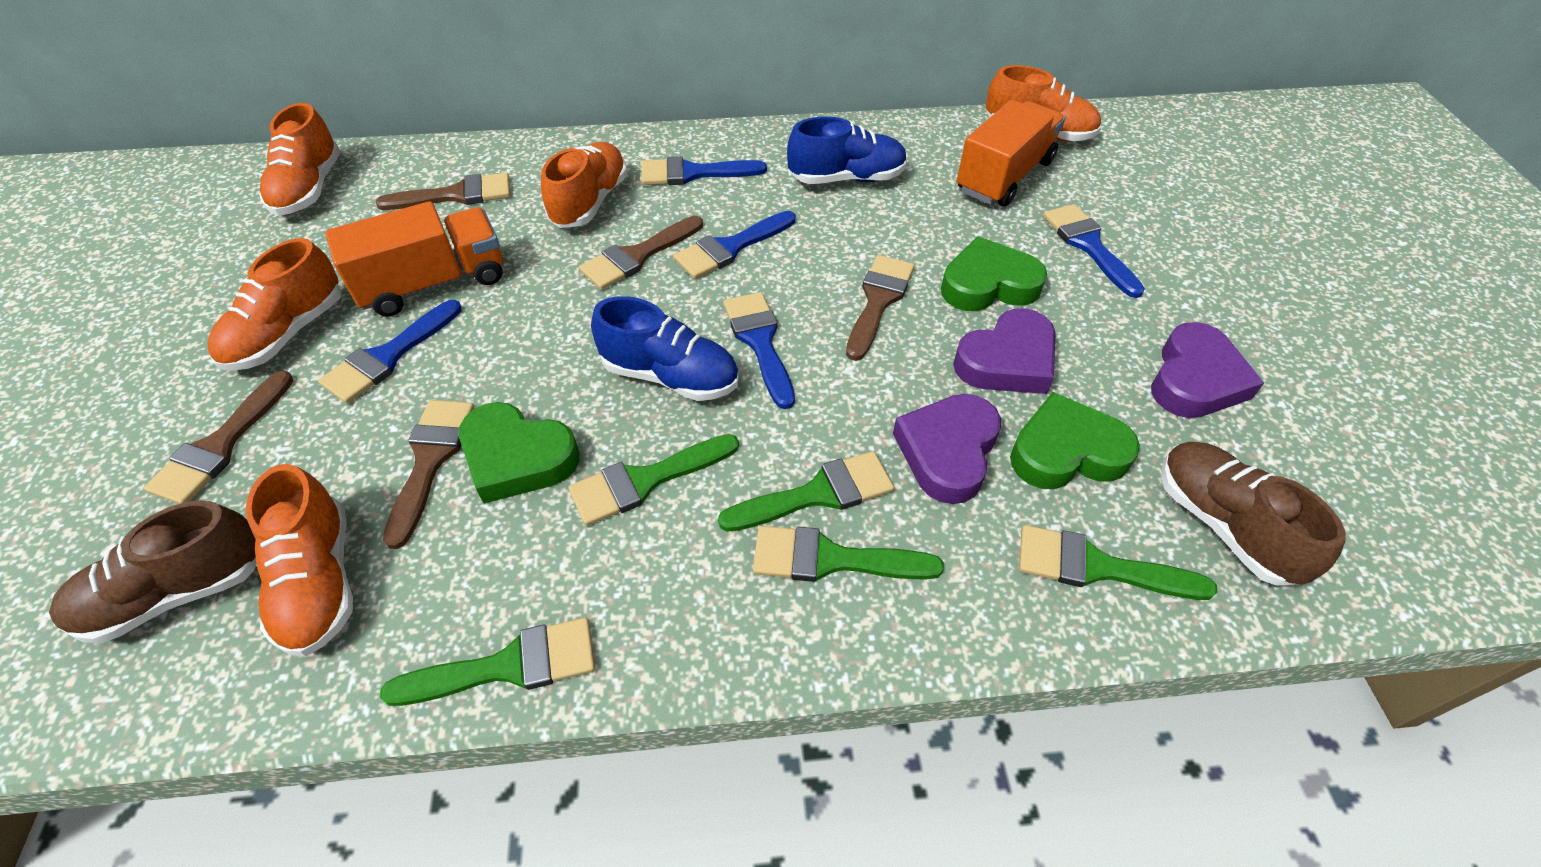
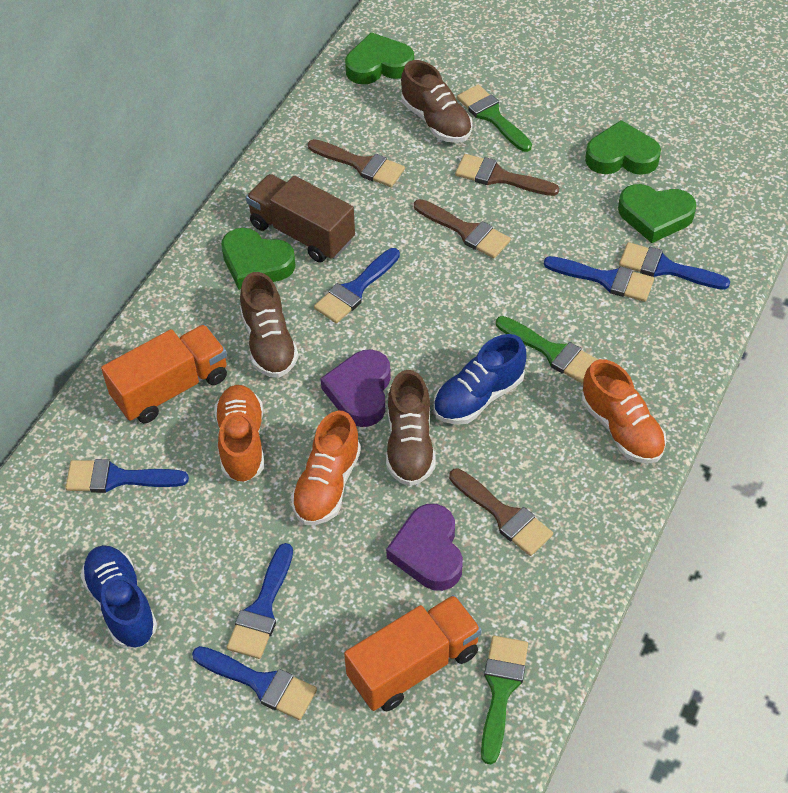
blue brush: 5 -> 6
brown brush: 5 -> 4
brown shoe: 2 -> 3
brown truck: 0 -> 1
green brush: 5 -> 3
green heart: 3 -> 4
orange shoe: 5 -> 3
purple heart: 3 -> 2

